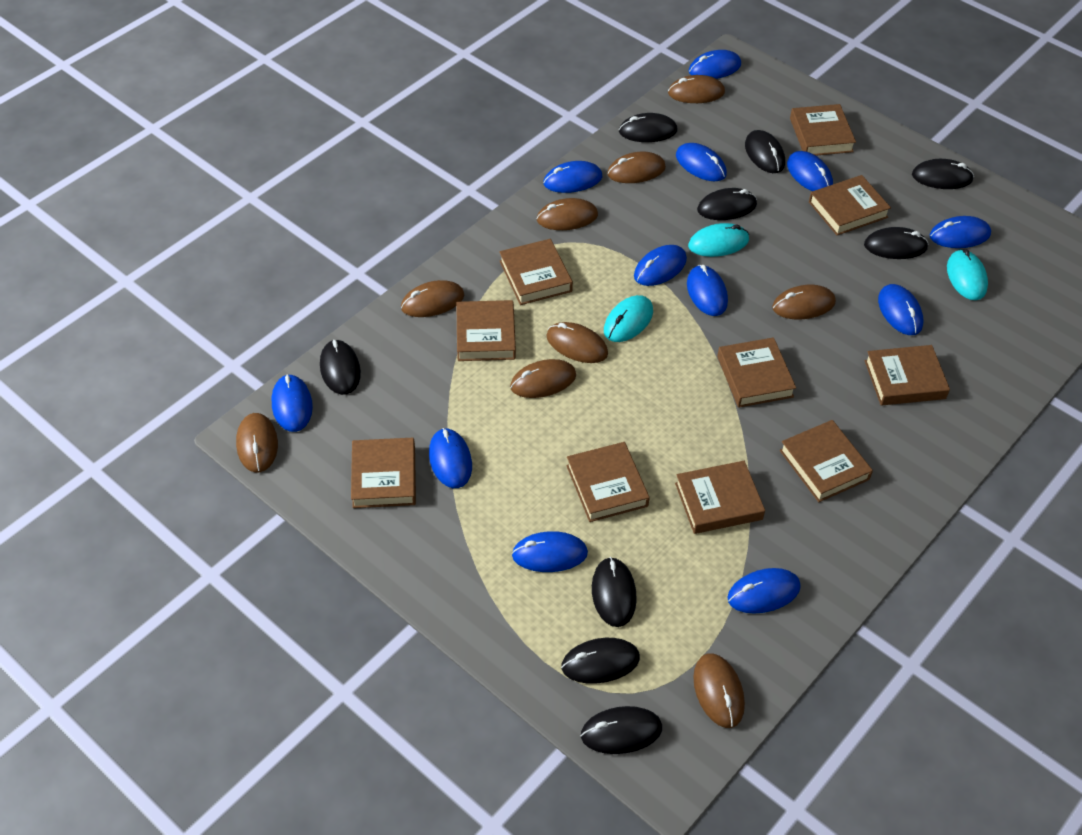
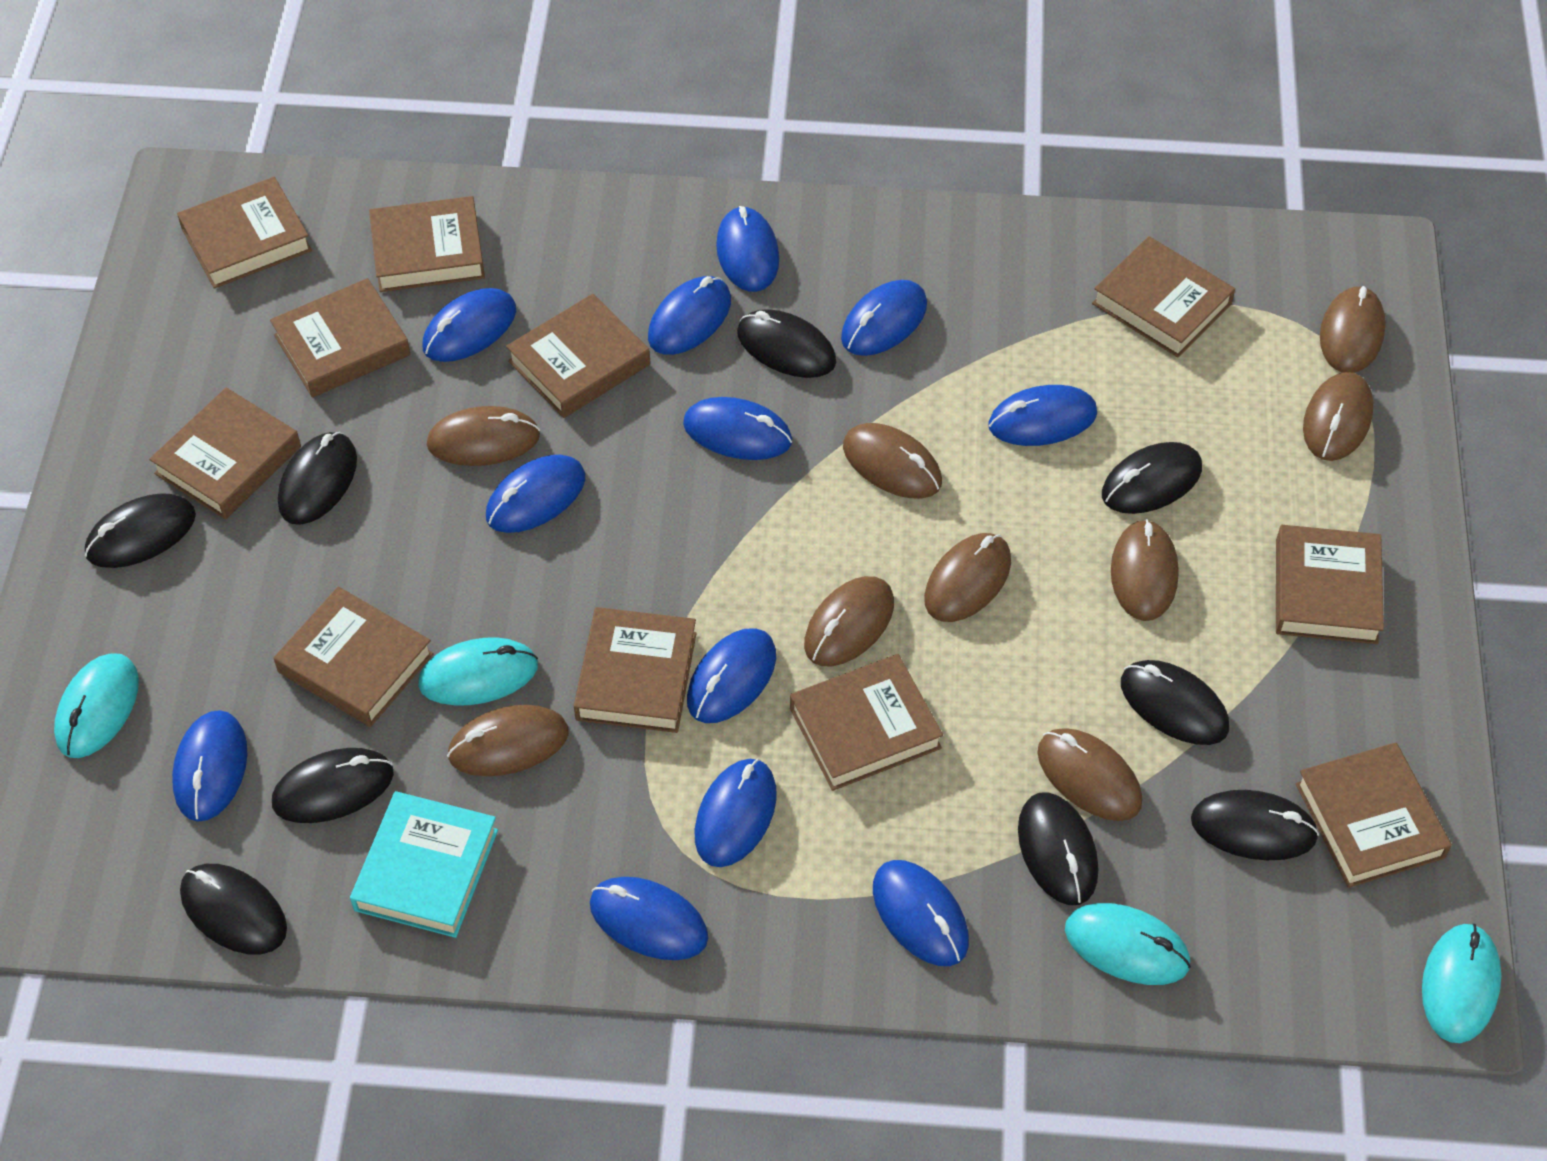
brown book: 10 -> 11
turquoise book: 0 -> 1
turquoise mouse: 3 -> 4

